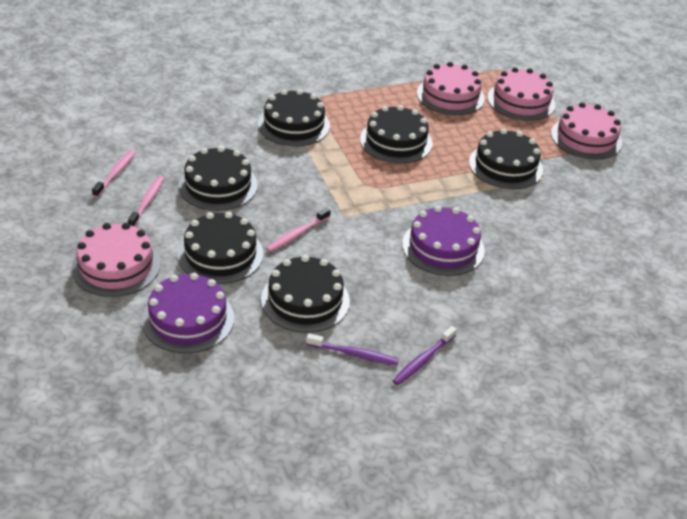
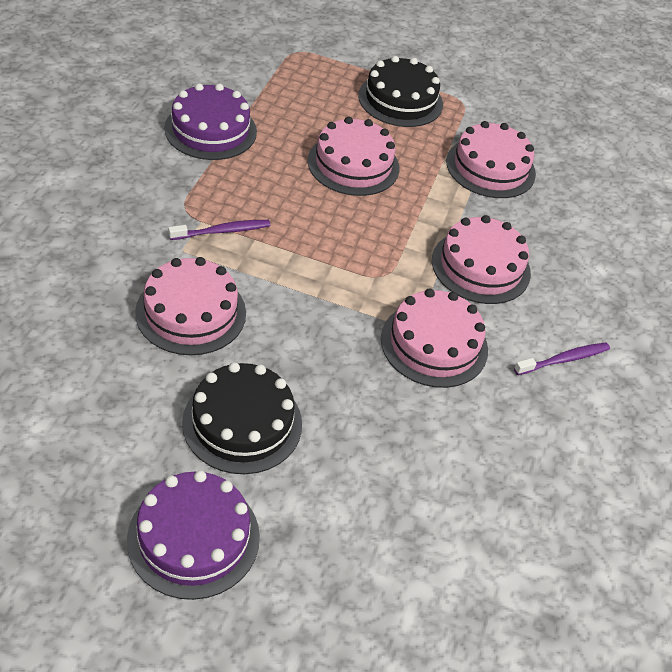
black cake: 6 -> 2
pink cake: 4 -> 5
pink toothbrush: 3 -> 0

